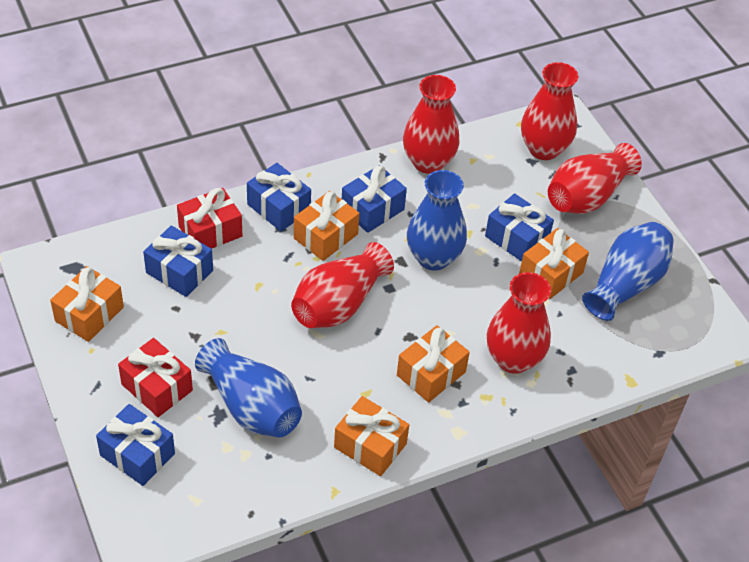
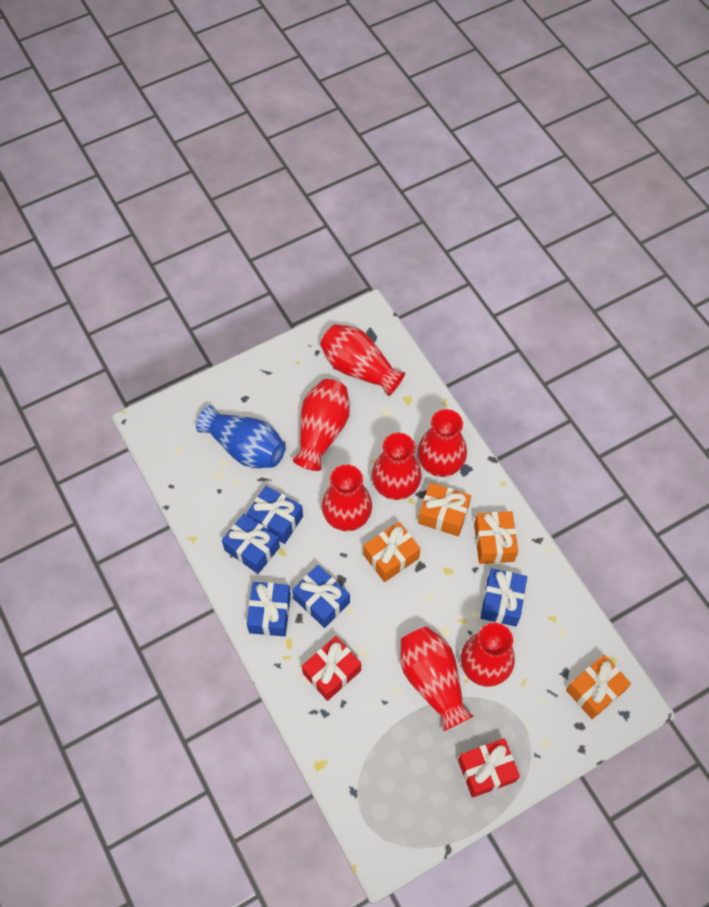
blue vase: 3 -> 1
orange gift: 5 -> 4
red vase: 5 -> 7

